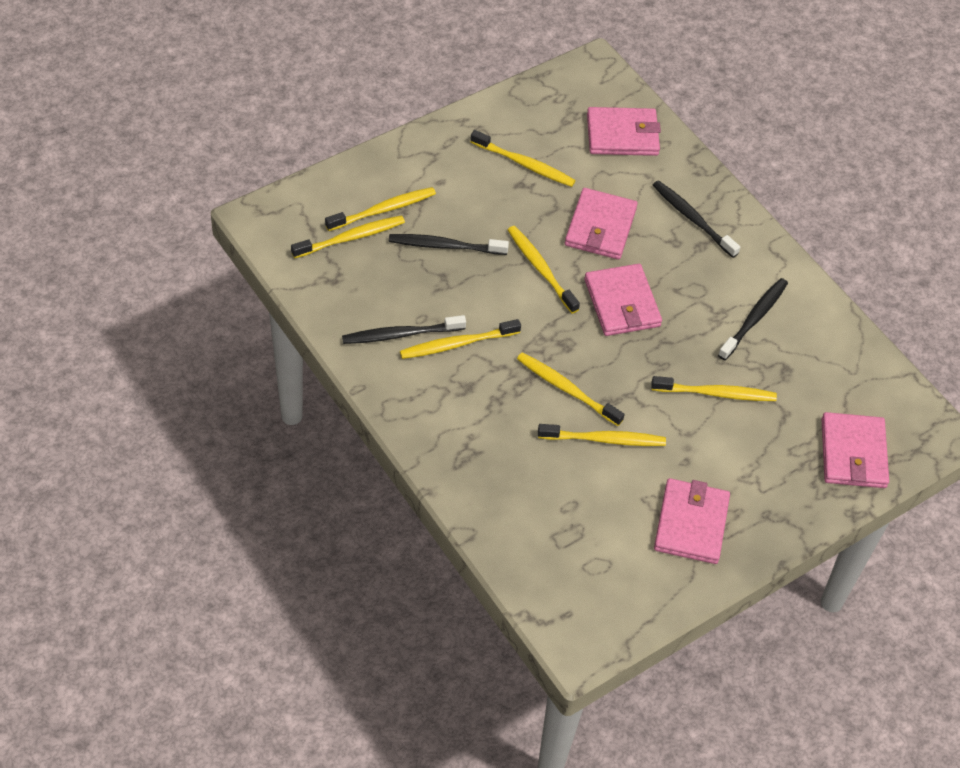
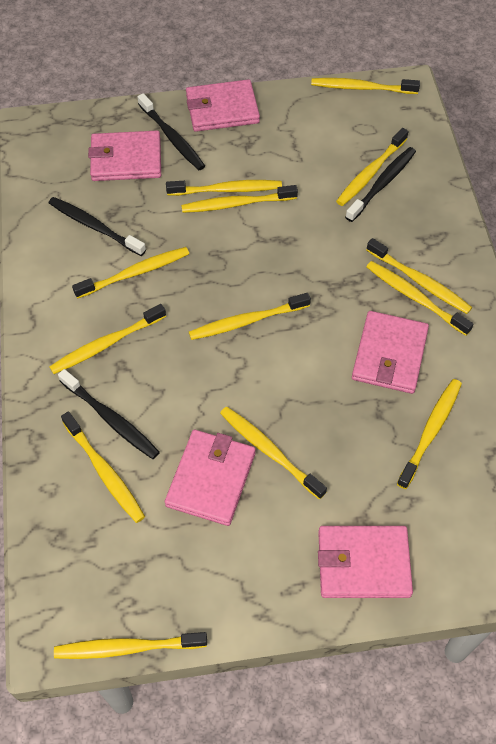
yellow toothbrush: 8 -> 13

